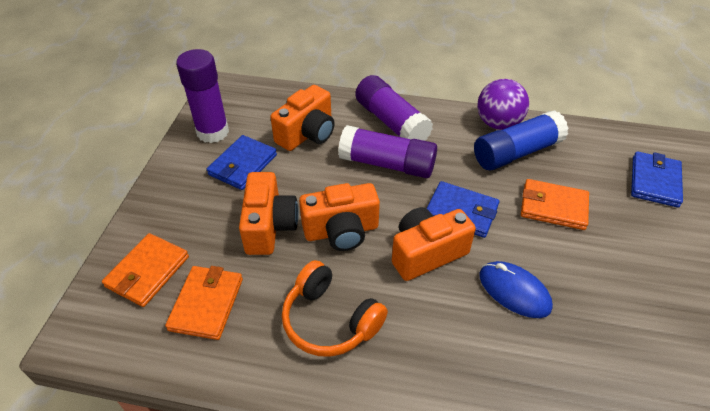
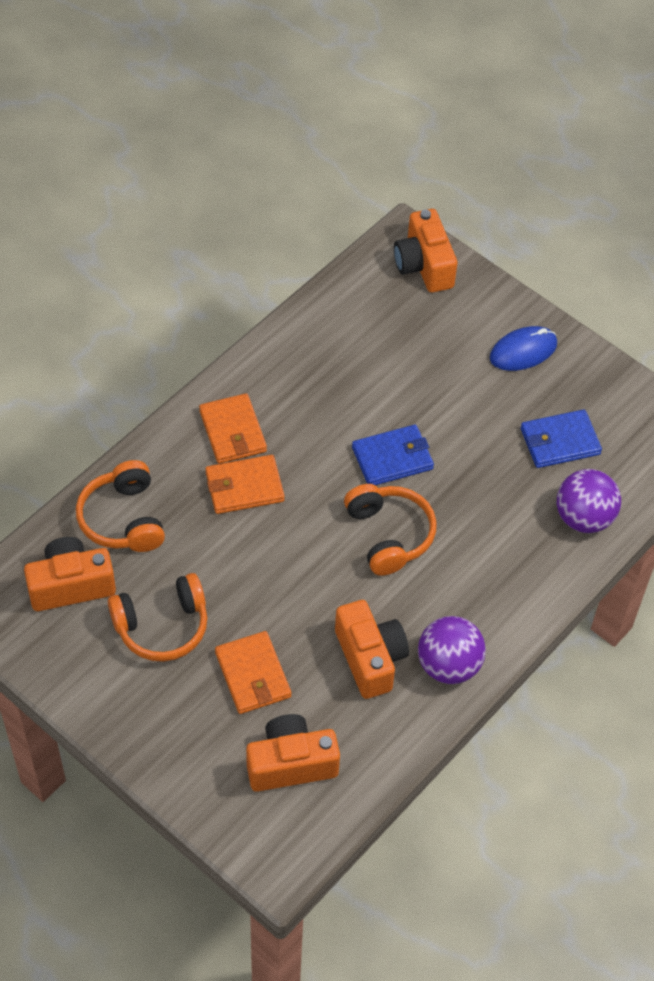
blue glue stick: 1 -> 0
blue wallet: 3 -> 2
orange headphones: 1 -> 3
purple ball: 1 -> 2
purple glue stick: 3 -> 0

